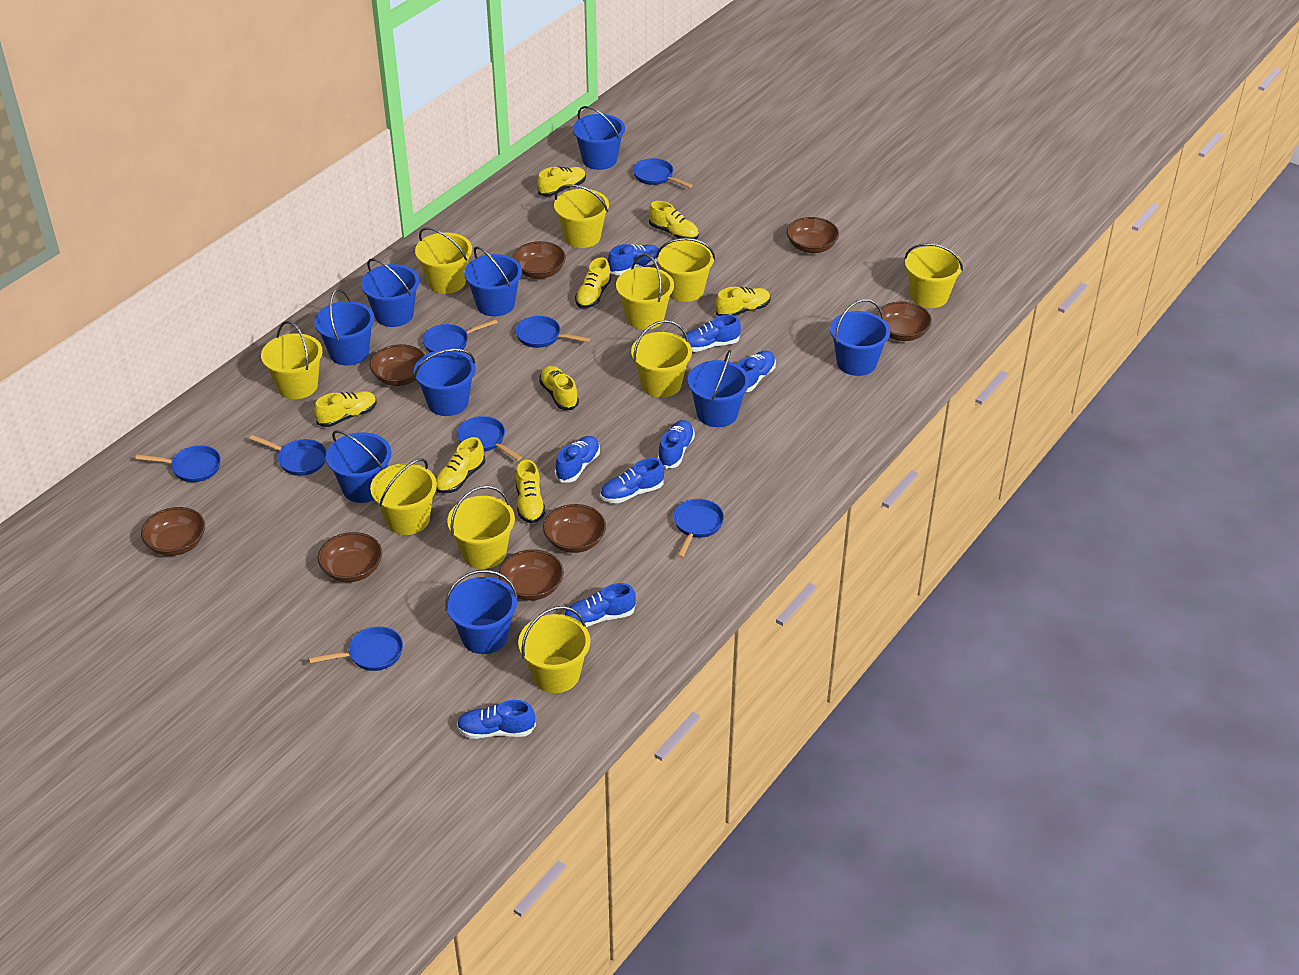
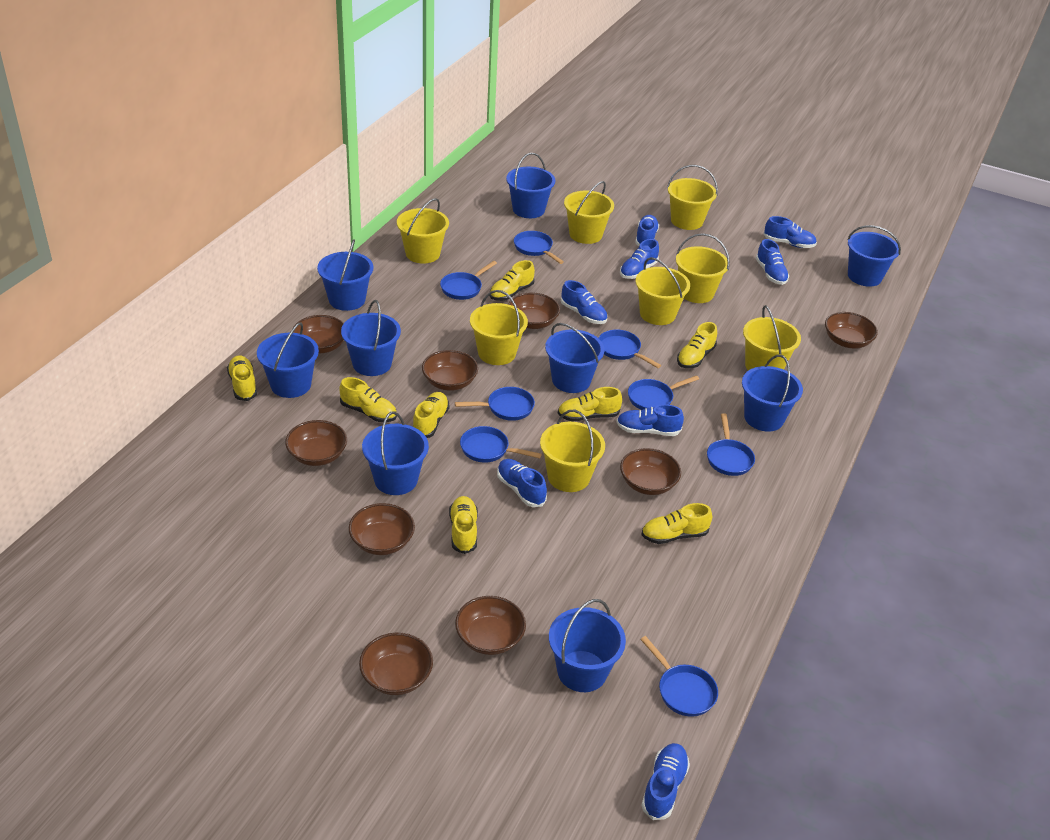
brown bowl: 8 -> 9
yellow bucket: 10 -> 8

